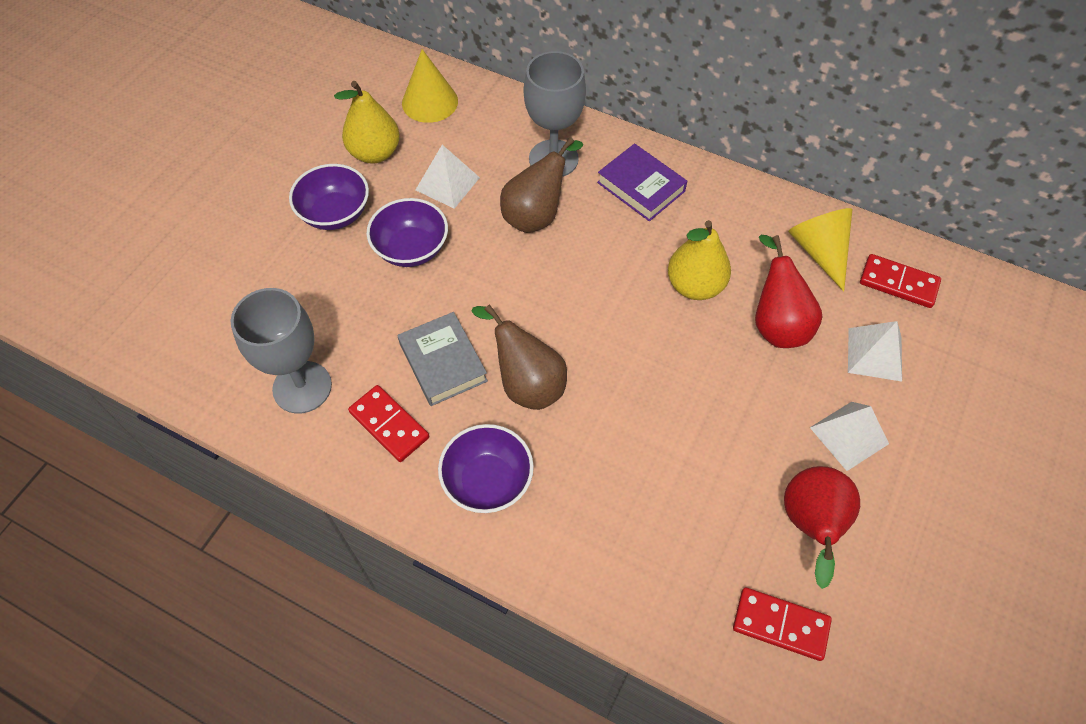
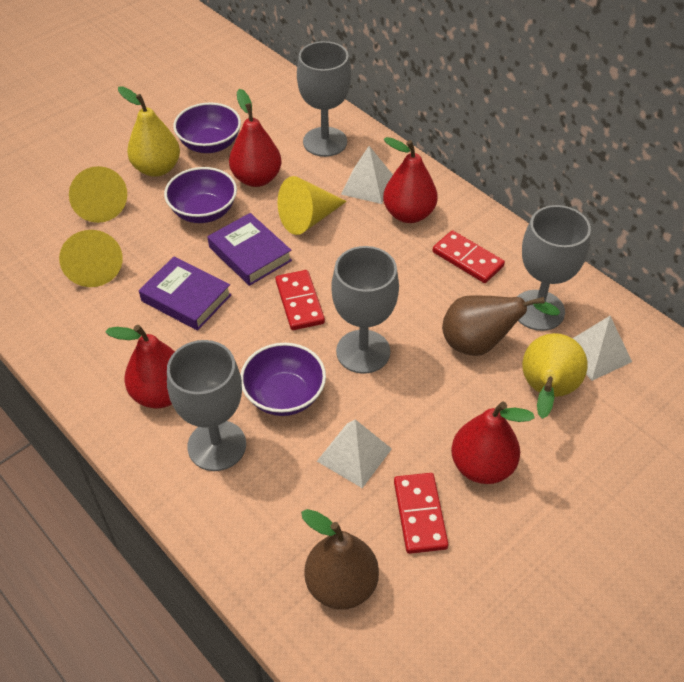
grey book: 1 -> 0
grey goblet: 2 -> 4
purple book: 1 -> 2
red pear: 2 -> 4
yellow cone: 2 -> 3

